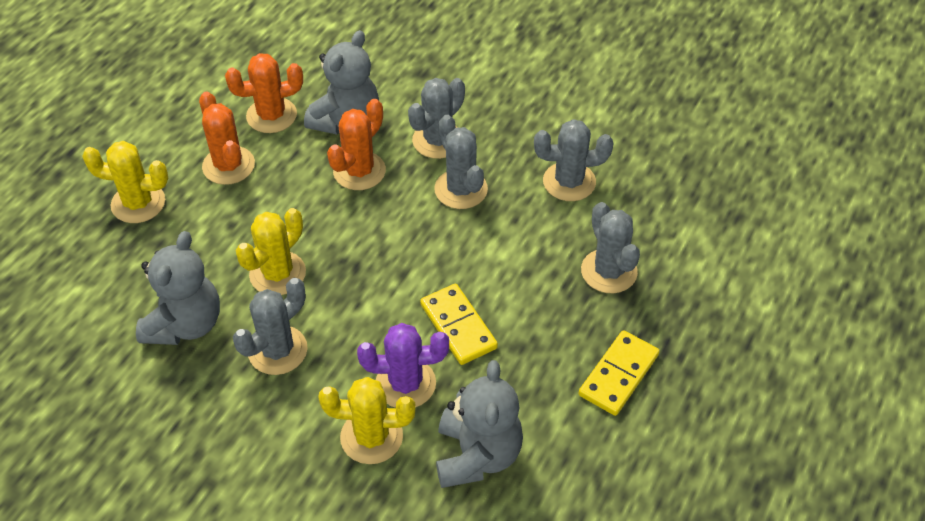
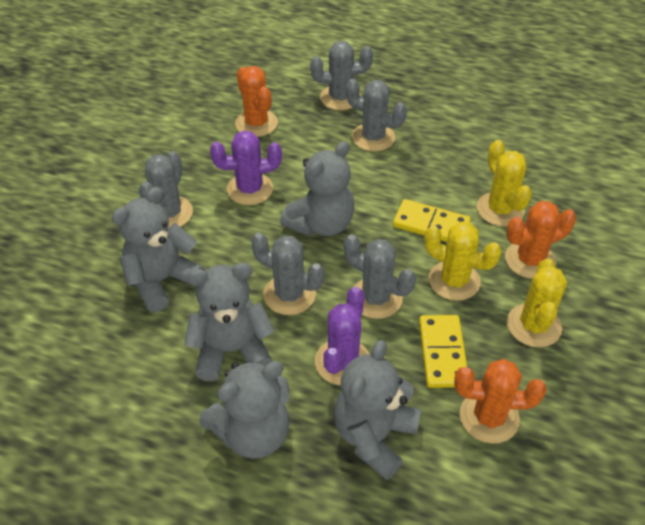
grey teddy bear: 3 -> 5
purple cactus: 1 -> 2

